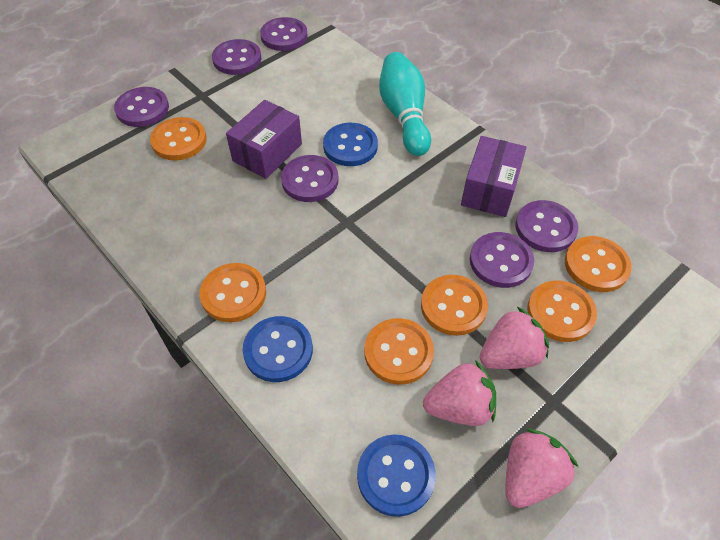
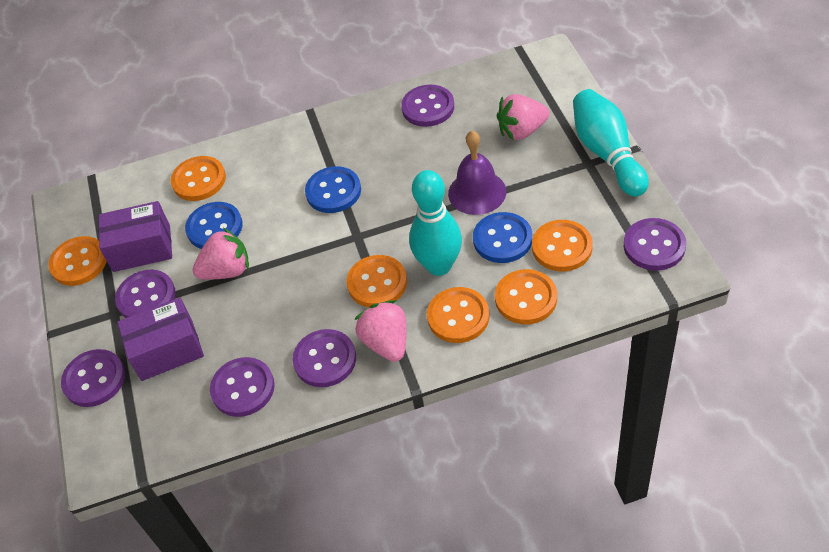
purple bell: 0 -> 1
turquoise bowling pin: 1 -> 2

